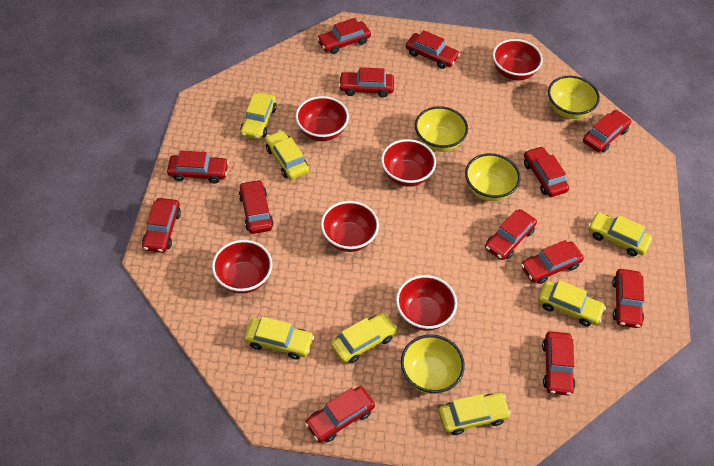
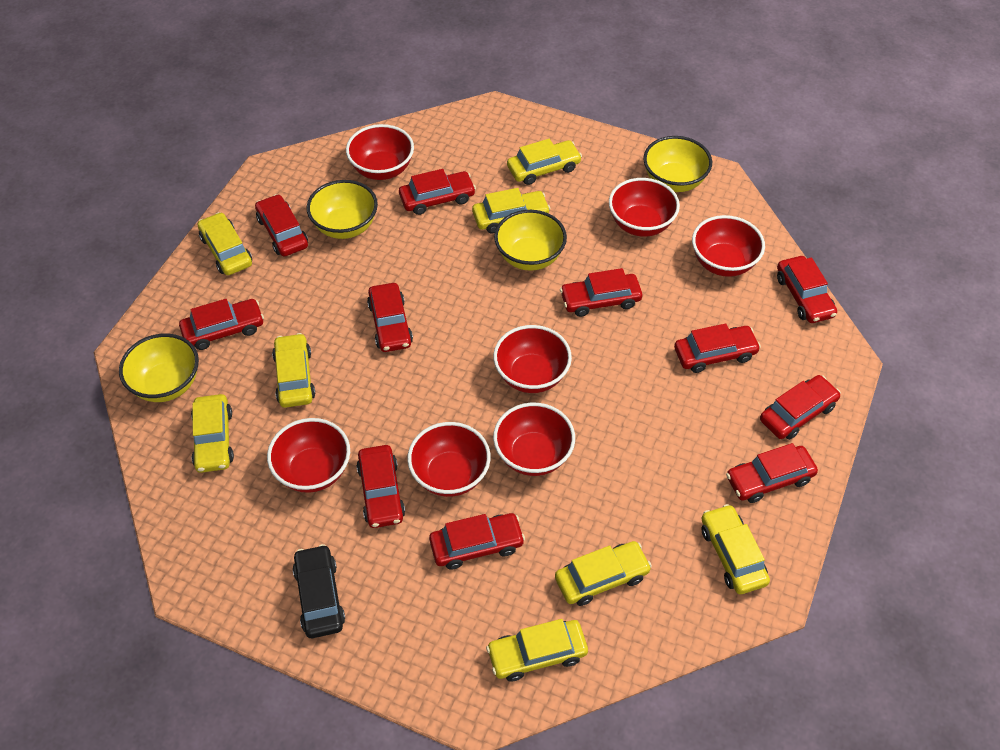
black car: 0 -> 1
red bowl: 6 -> 7
red car: 13 -> 11
yellow car: 7 -> 8

